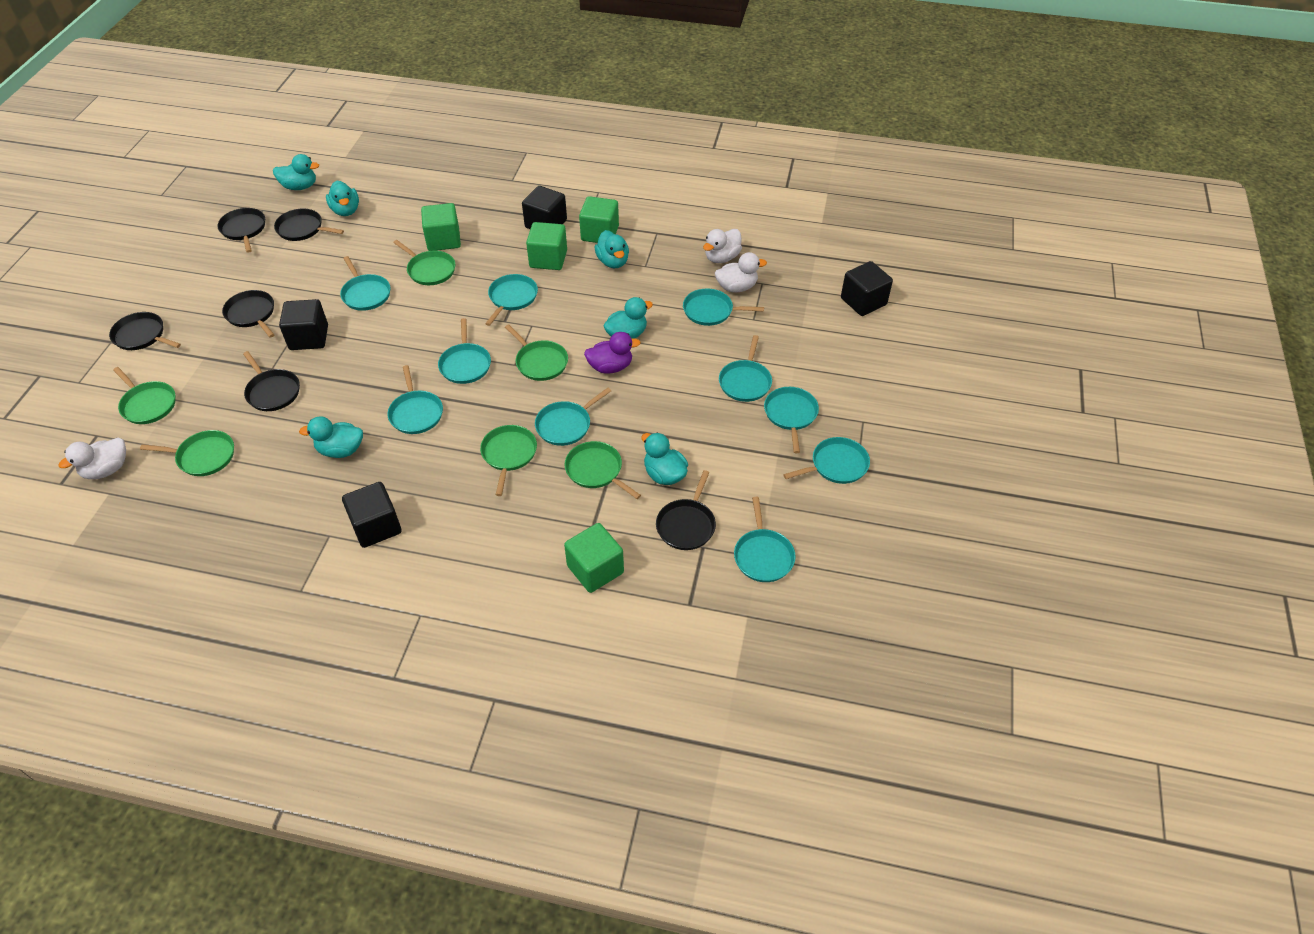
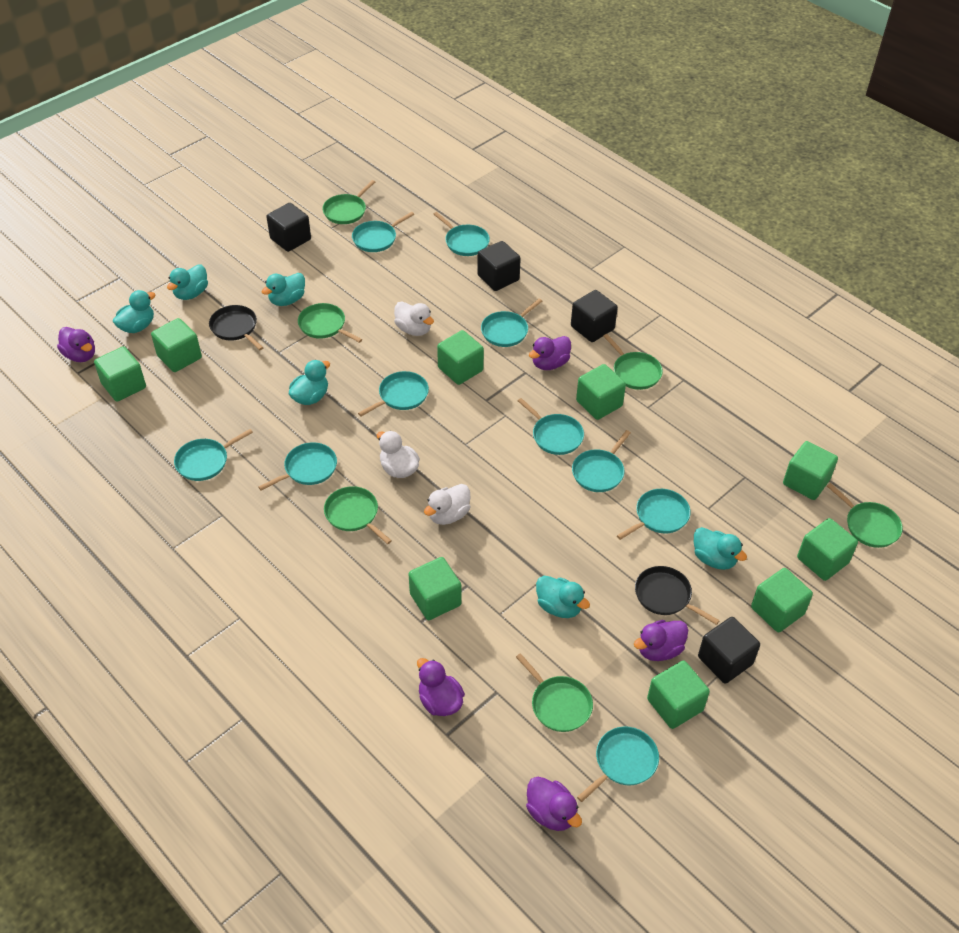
black pan: 6 -> 2
green cube: 4 -> 9
purple duck: 1 -> 5

